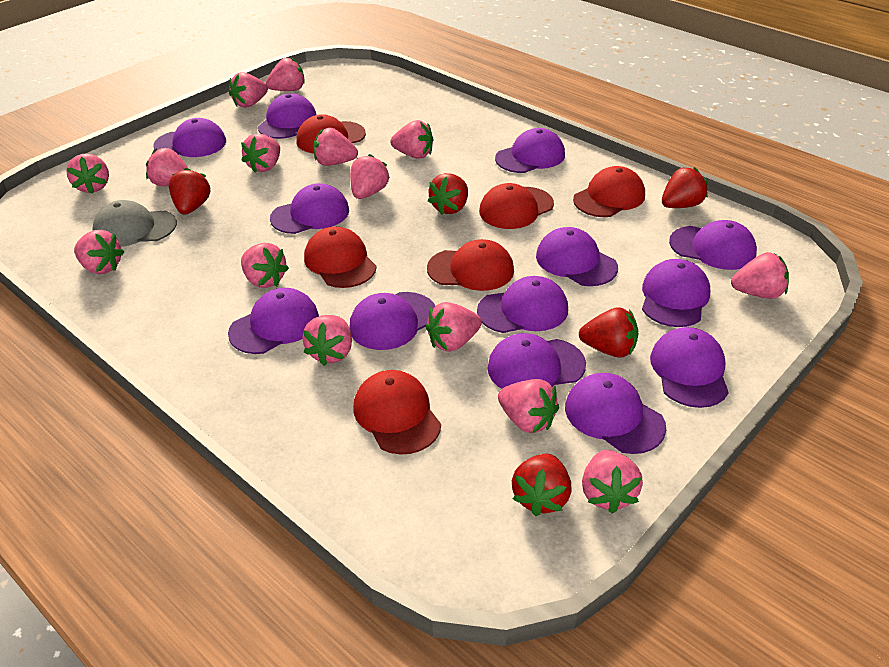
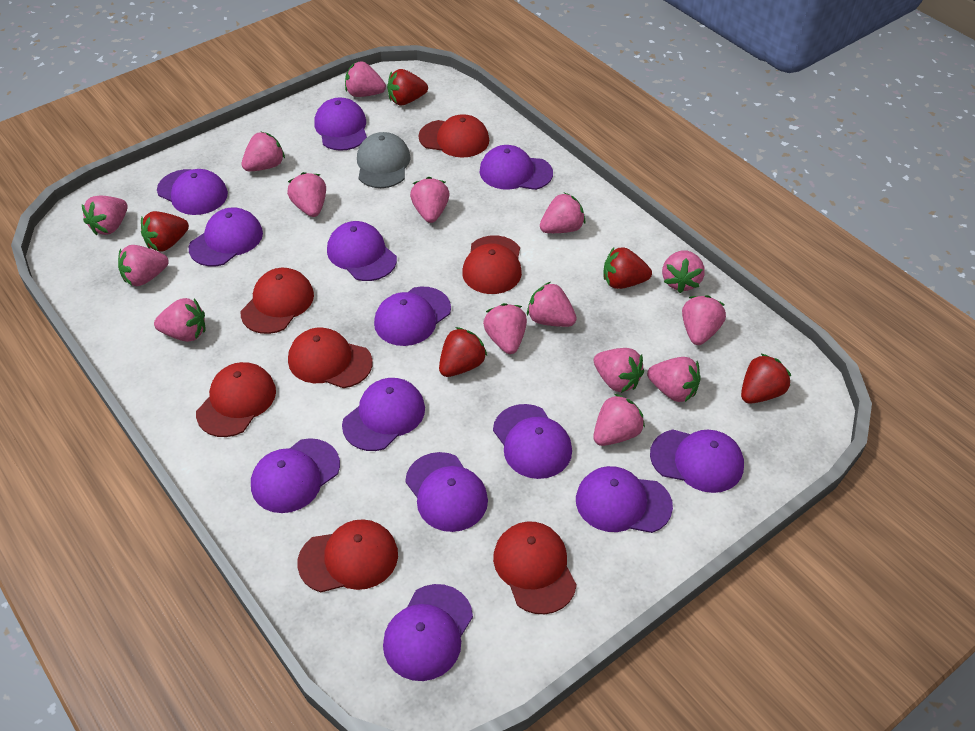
red cap: 6 -> 7

